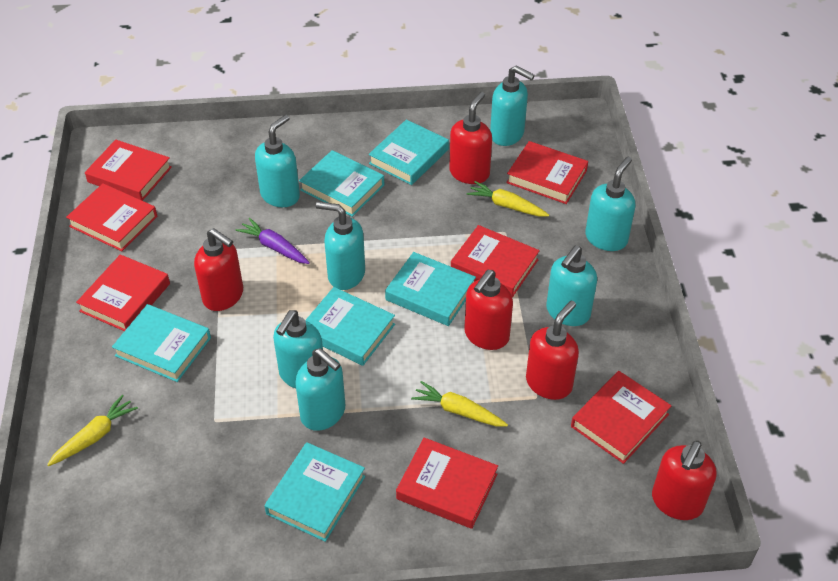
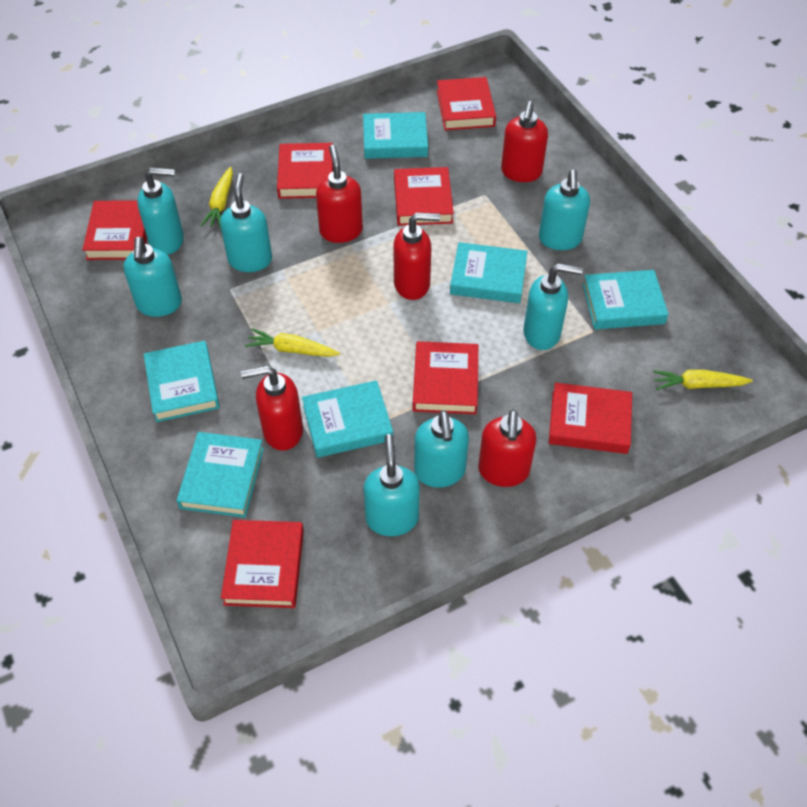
purple carrot: 1 -> 0

